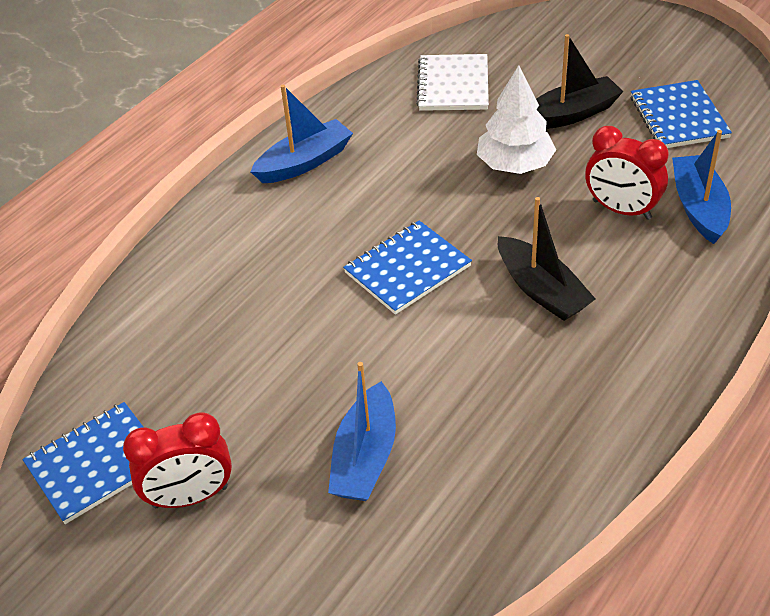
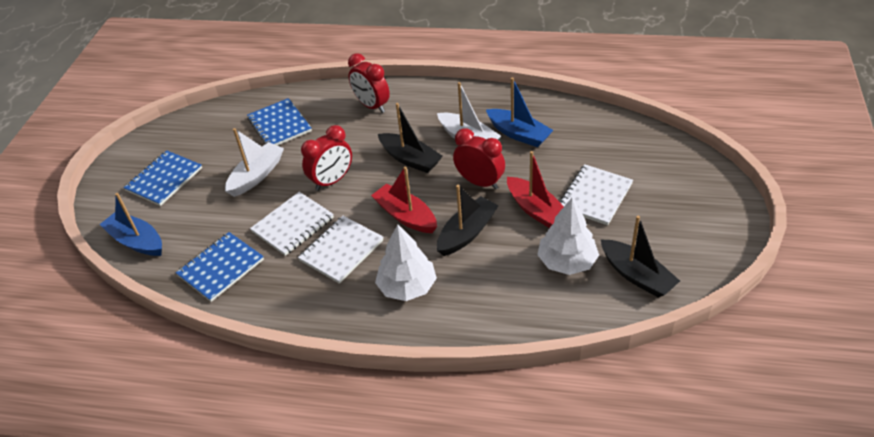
black boat: 2 -> 3
blue boat: 3 -> 2
red boat: 0 -> 2
red clock: 2 -> 3
white boat: 0 -> 2
white notebook: 1 -> 3
white tree: 1 -> 2

